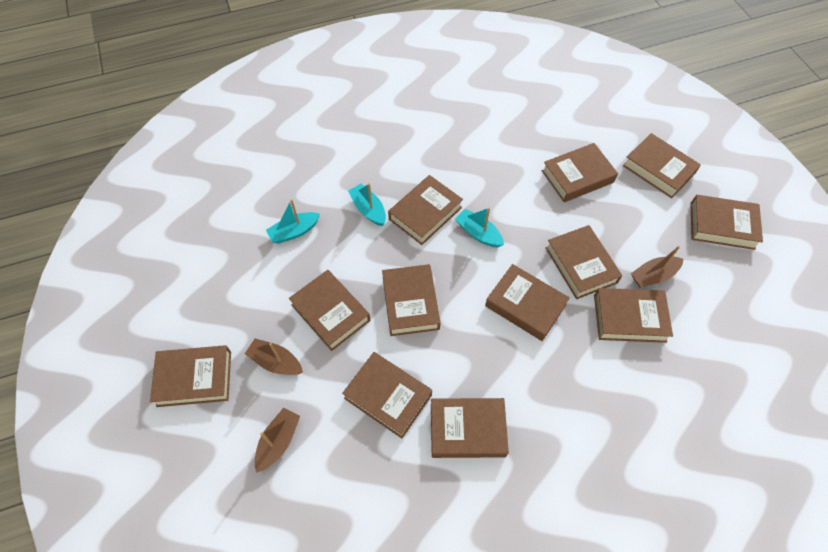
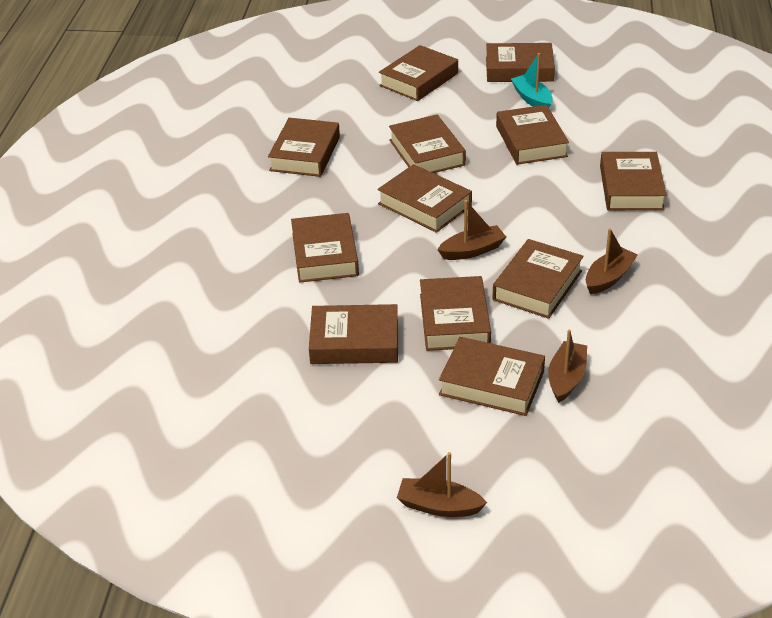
brown boat: 3 -> 4
turquoise boat: 3 -> 1

